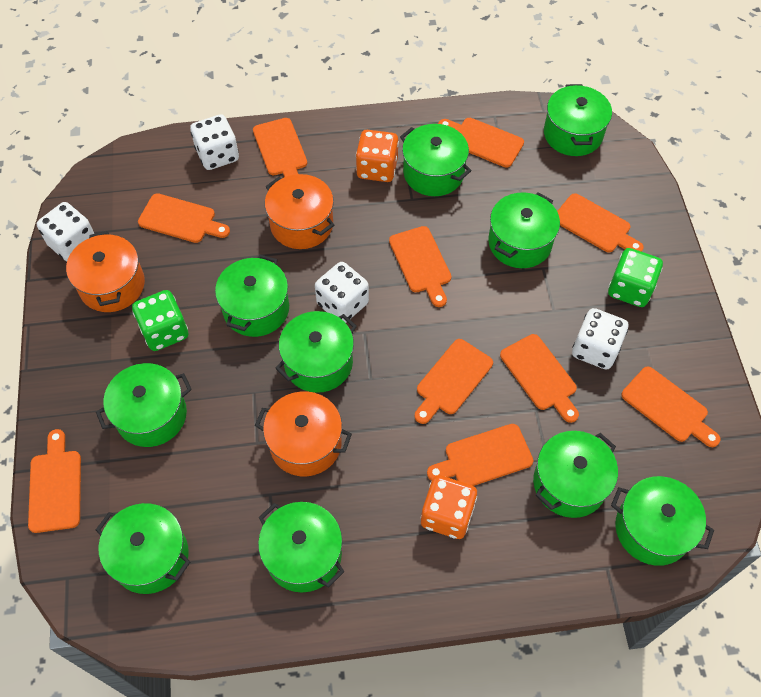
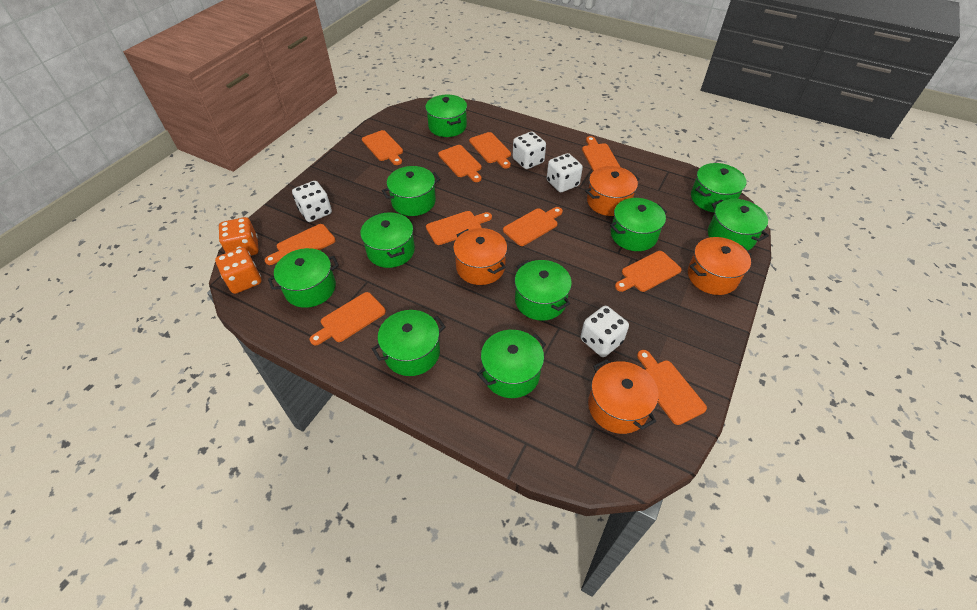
green dice: 2 -> 0
orange pot: 3 -> 4

